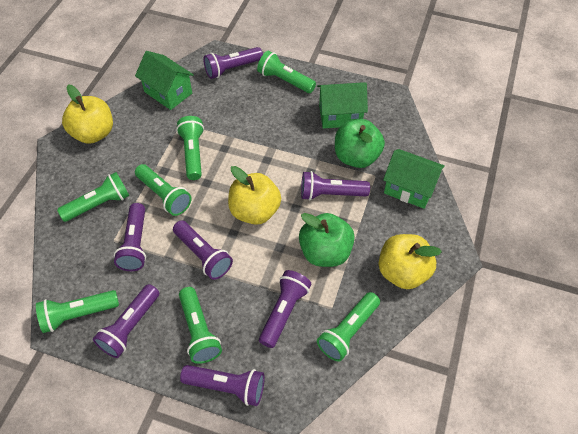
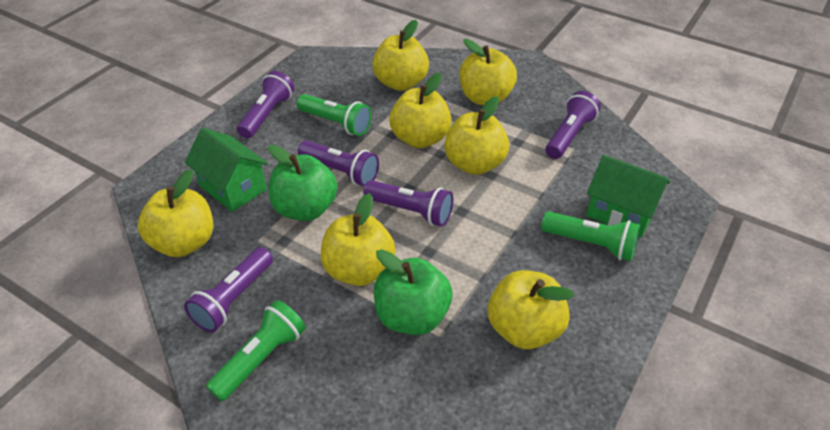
green flashlight: 7 -> 3
green house: 3 -> 2
purple flashlight: 7 -> 5
yellow apple: 3 -> 7

